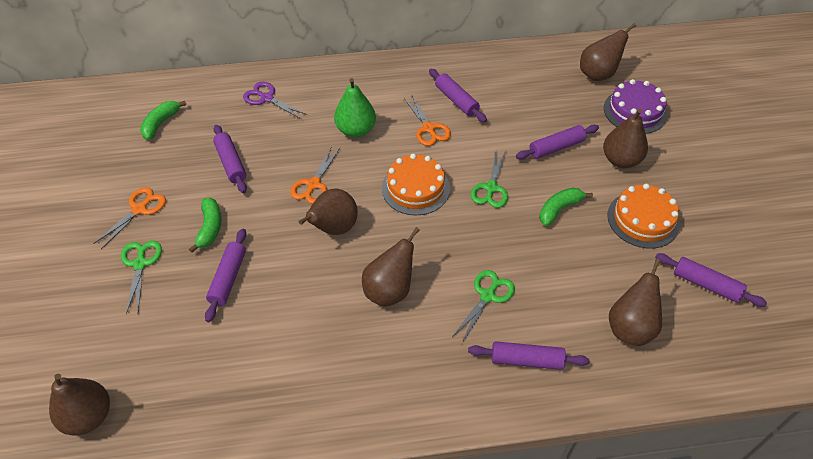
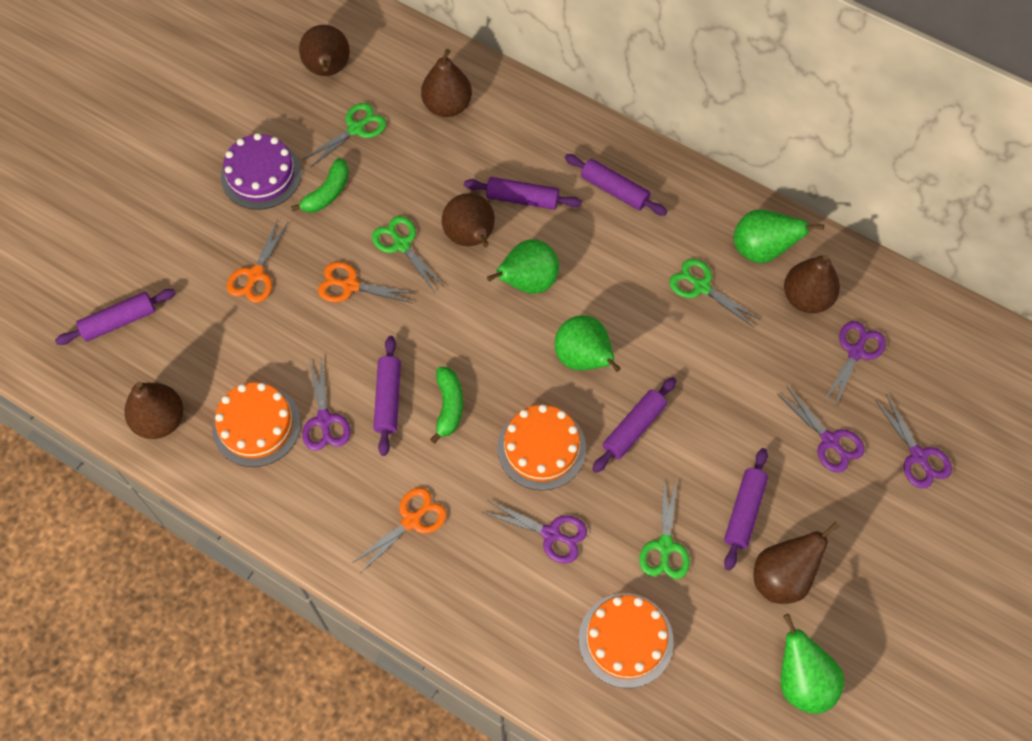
green banana: 3 -> 2
green pear: 1 -> 4
green scissors: 3 -> 4
orange cake: 2 -> 3
purple scissors: 1 -> 5

